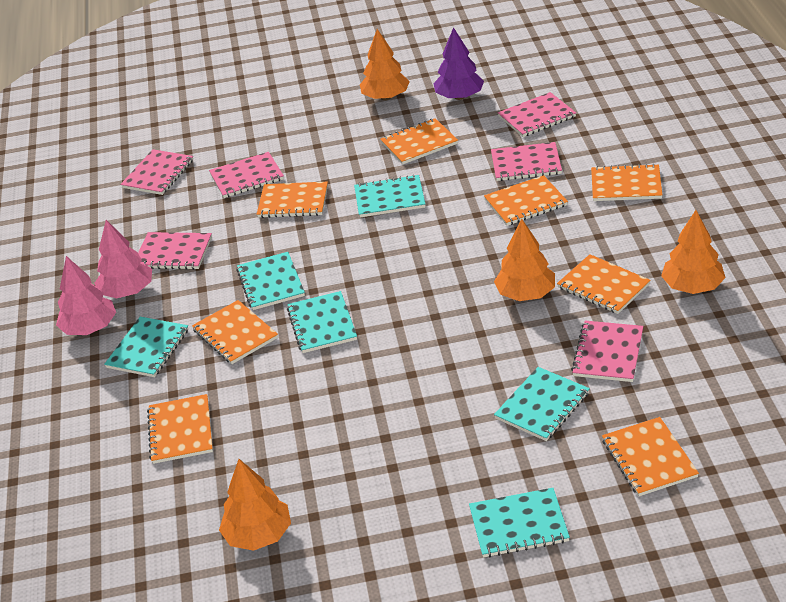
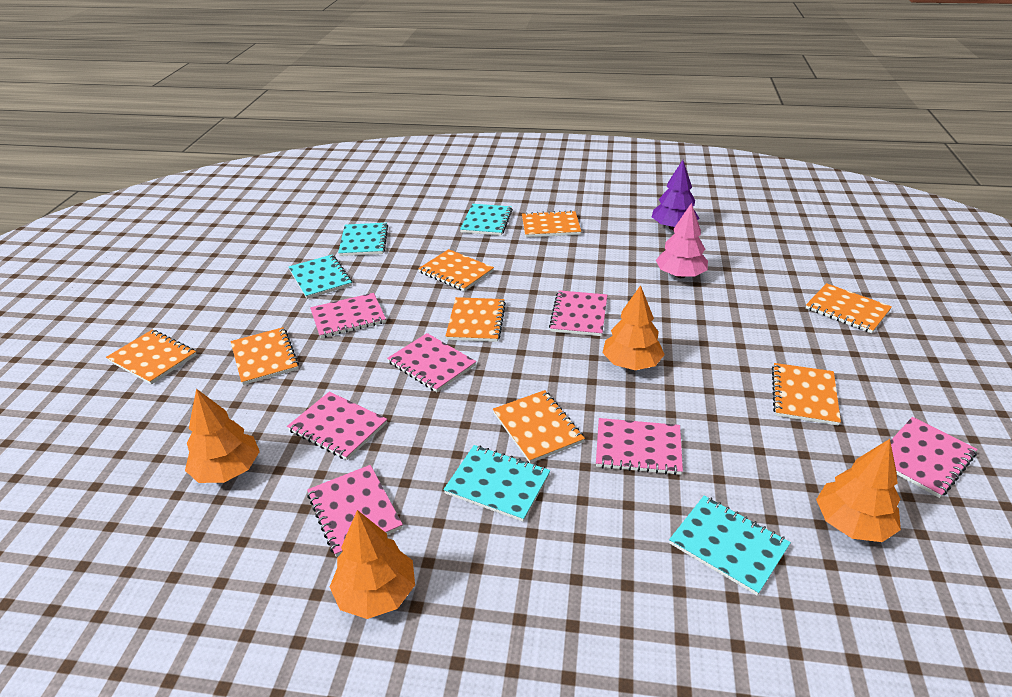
pink notebook: 6 -> 7
pink tree: 2 -> 1
turquoise notebook: 6 -> 5

